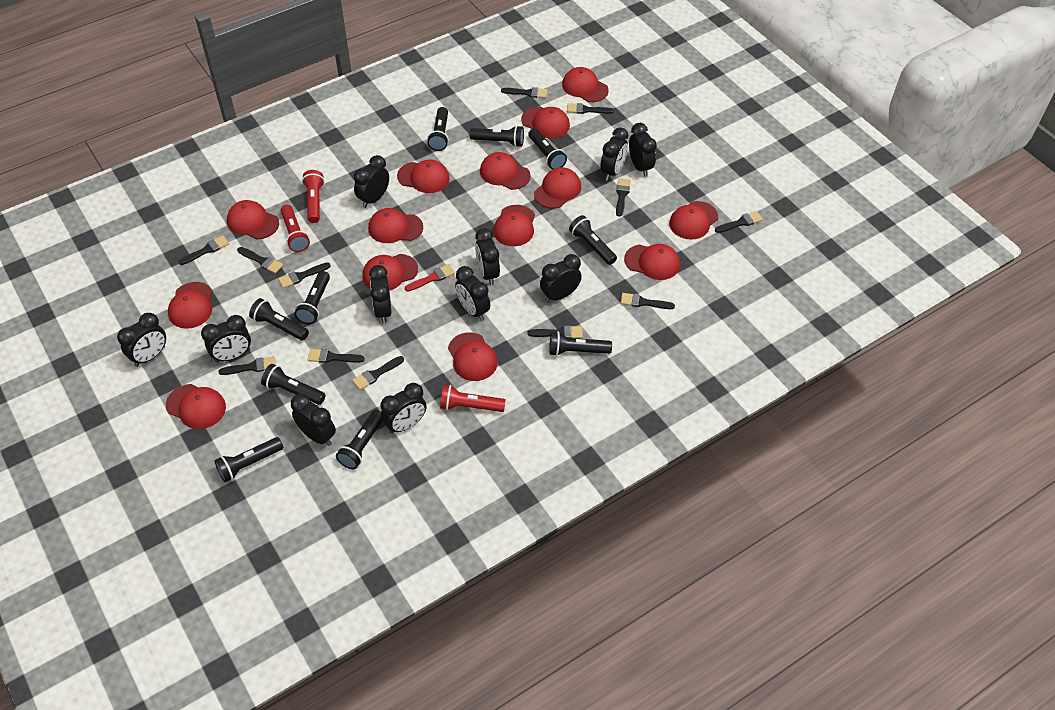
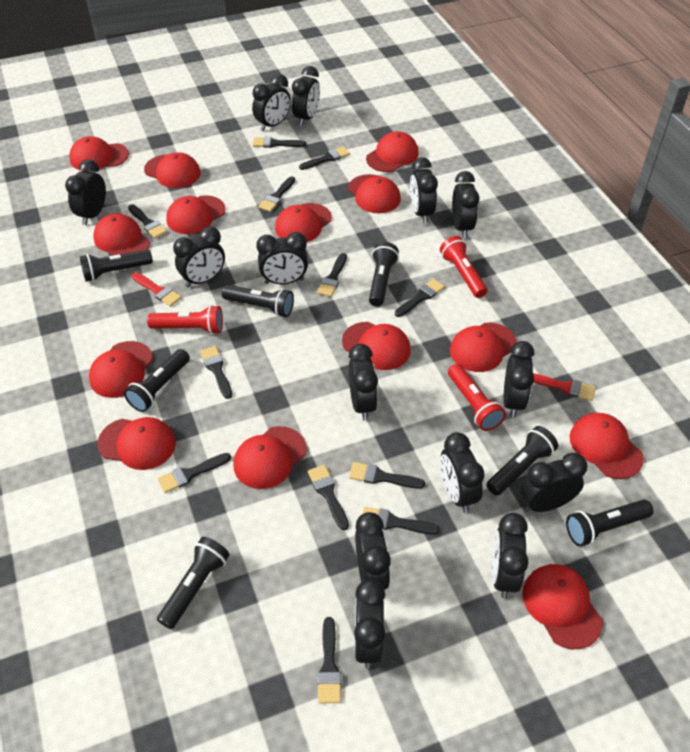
black clock: 11 -> 14
black flashlight: 10 -> 7
red brush: 1 -> 2

